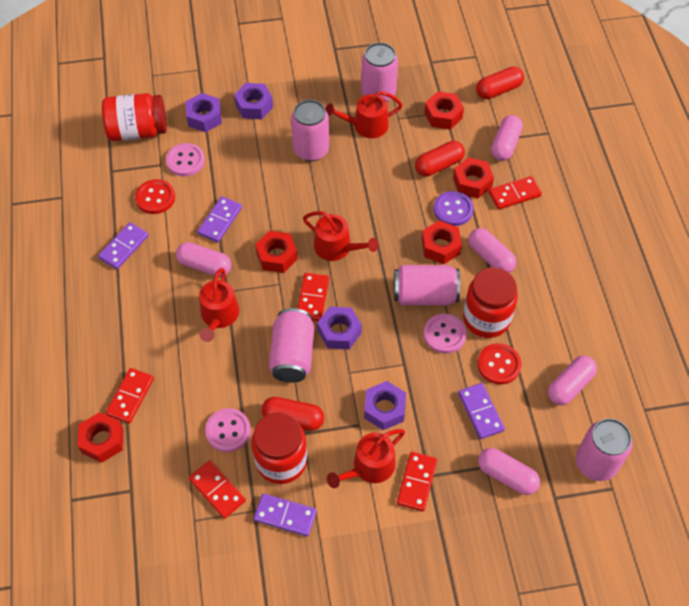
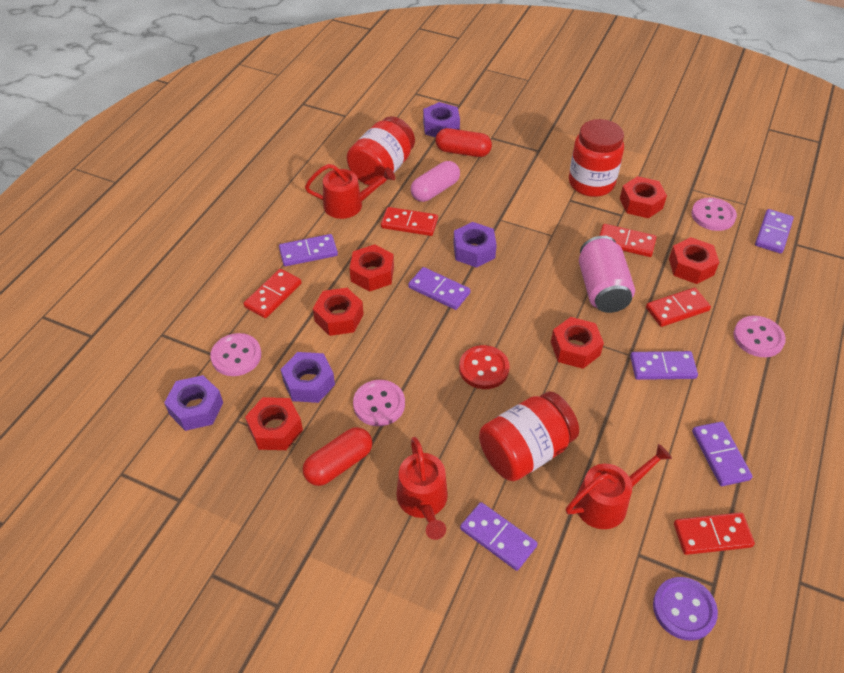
pink button: 3 -> 4
pink can: 5 -> 1
pink capsule: 5 -> 1
purple domino: 4 -> 6
red button: 2 -> 1
red capsule: 3 -> 2
red nut: 5 -> 6
red watering can: 4 -> 3

